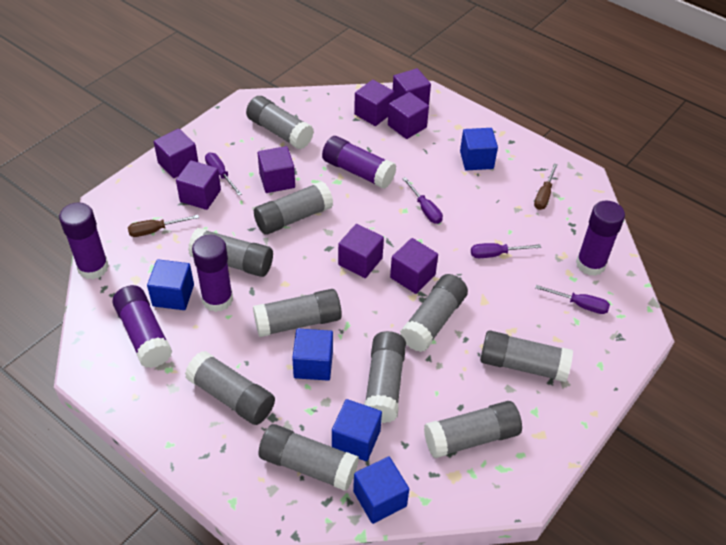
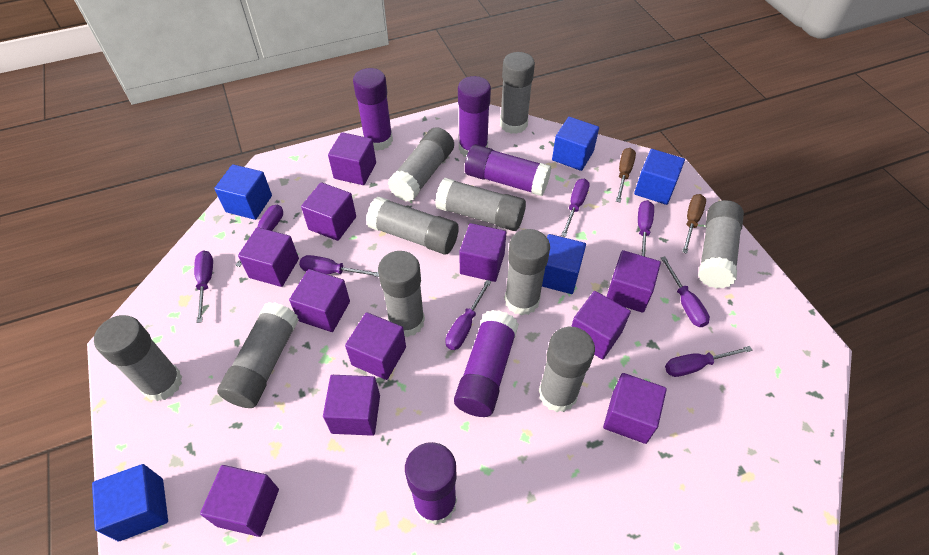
purple cube: 8 -> 11
purple screwdriver: 4 -> 8

